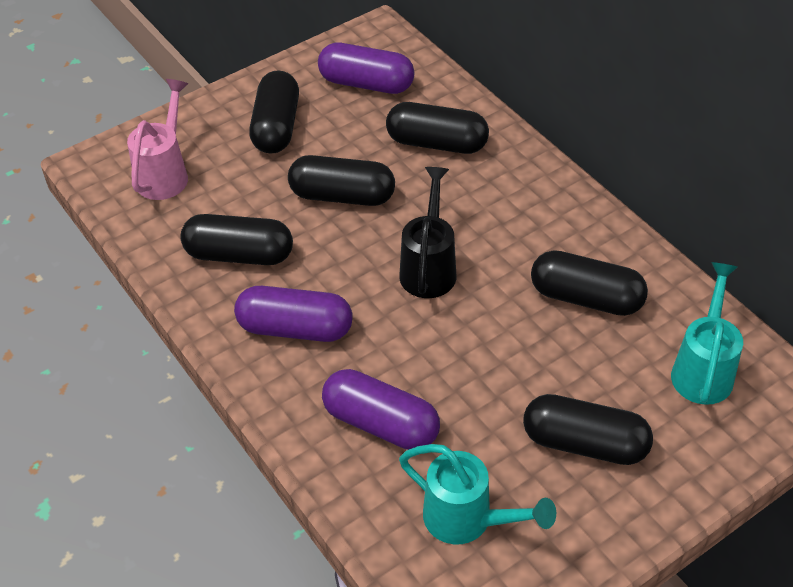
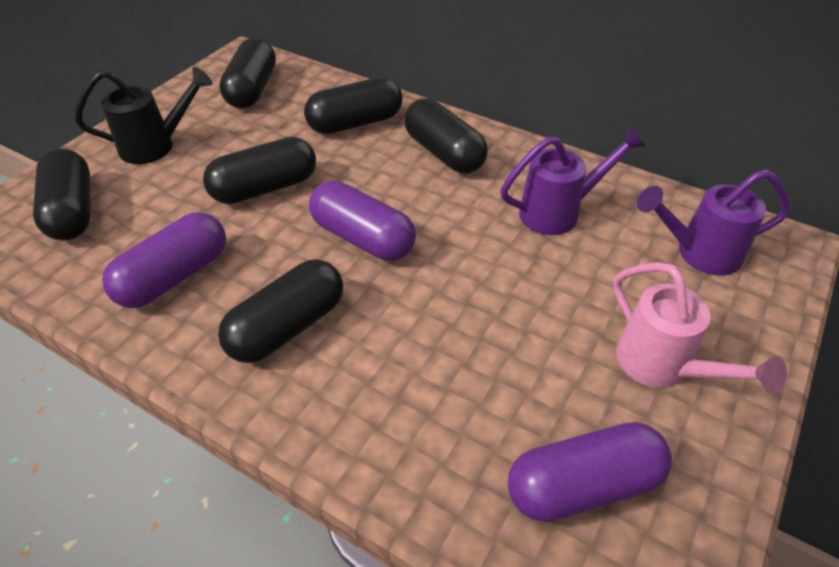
purple watering can: 0 -> 2
turquoise watering can: 2 -> 0

